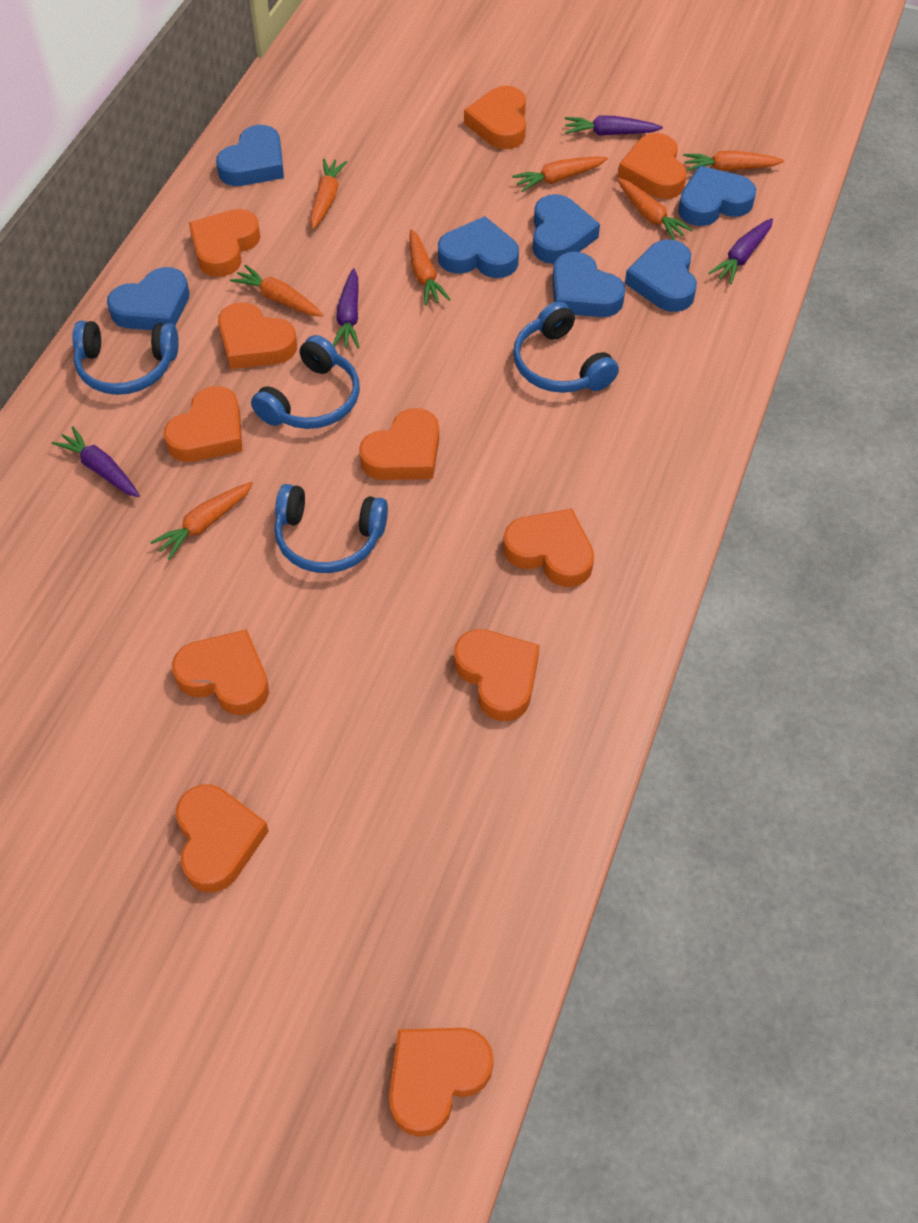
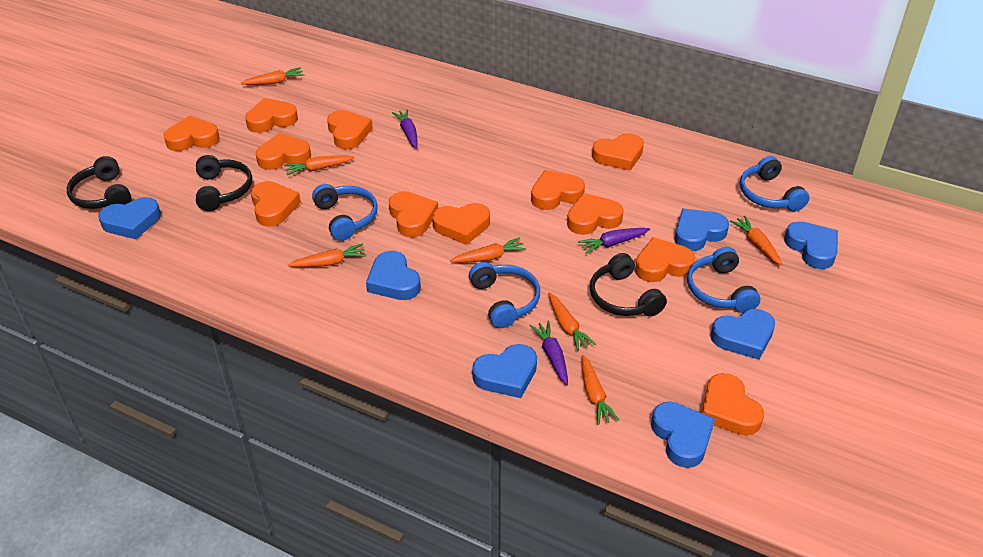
black headphones: 0 -> 3
orange heart: 11 -> 12
purple carrot: 4 -> 3

